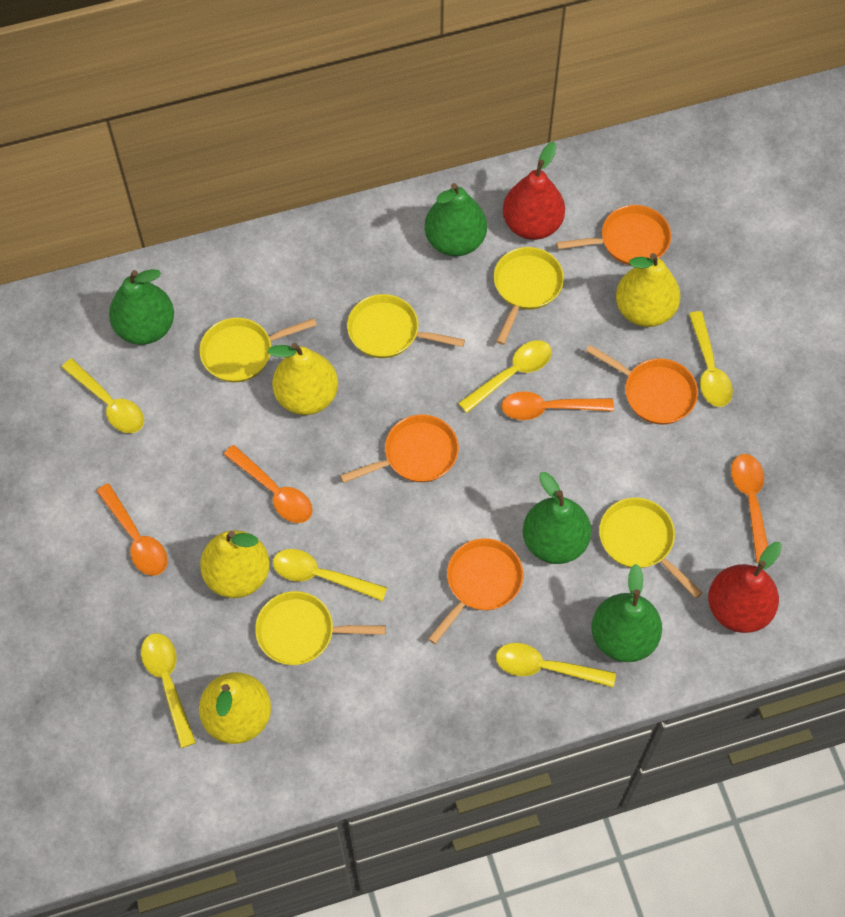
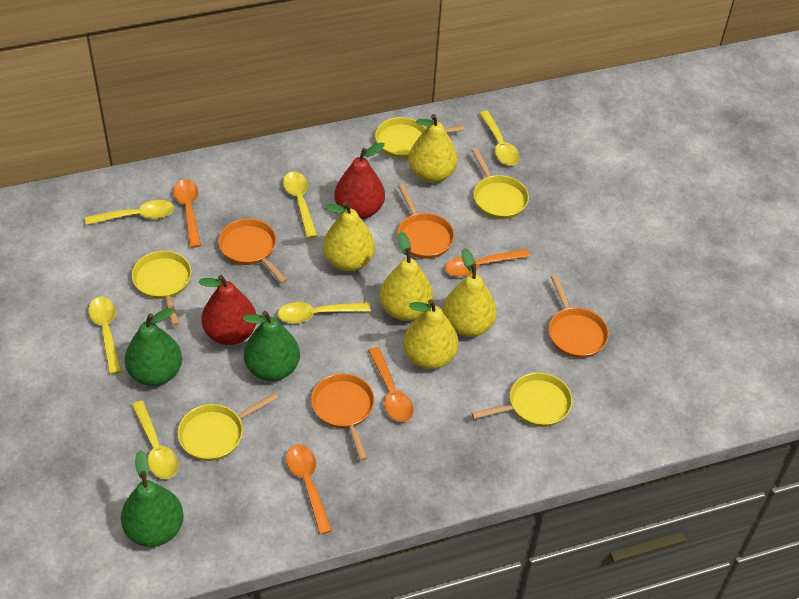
green pear: 4 -> 3
yellow pear: 4 -> 5

